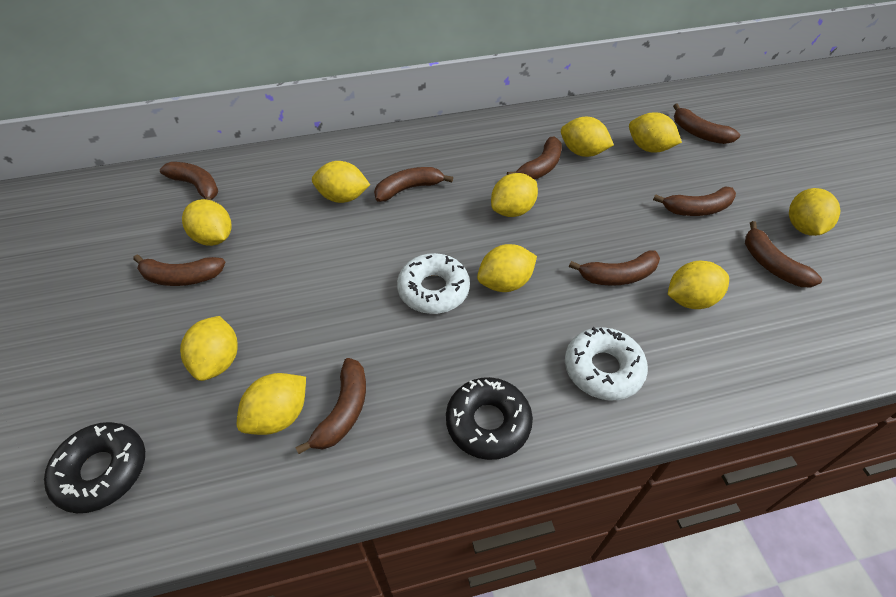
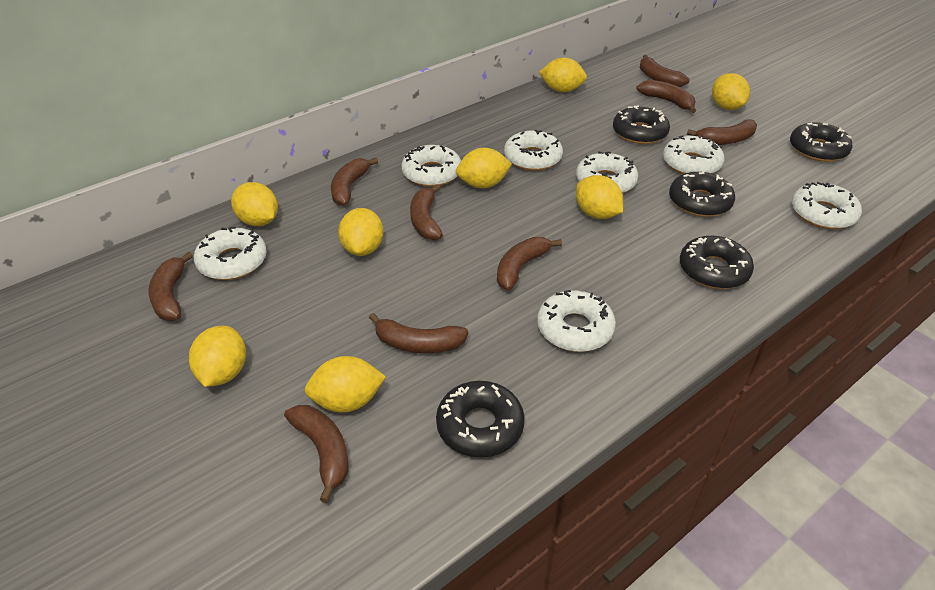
black donut: 2 -> 5
white donut: 2 -> 7
yellow lemon: 10 -> 8

